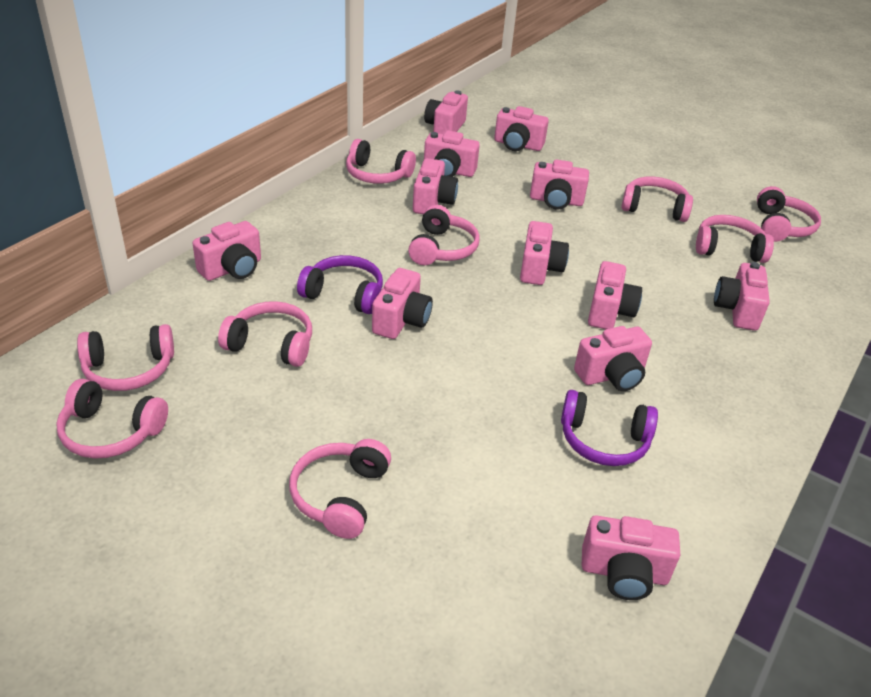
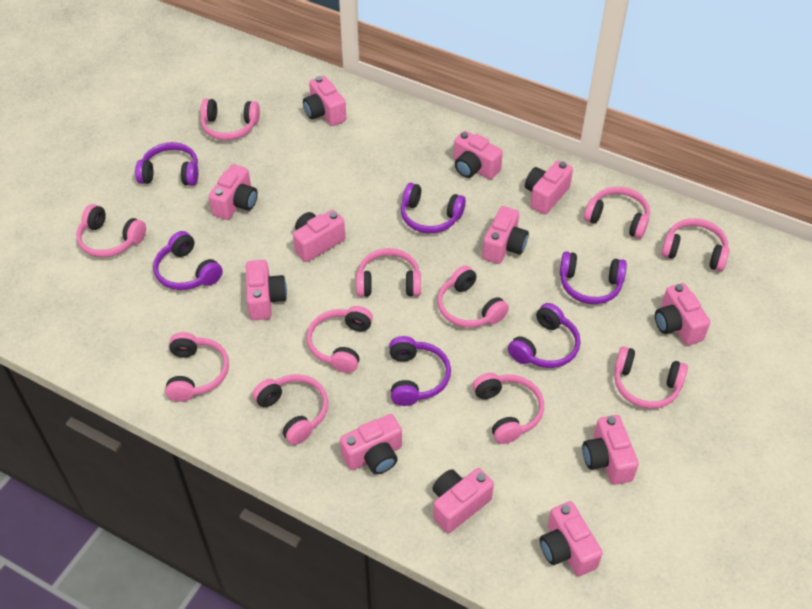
pink headphones: 9 -> 11
purple headphones: 2 -> 6

